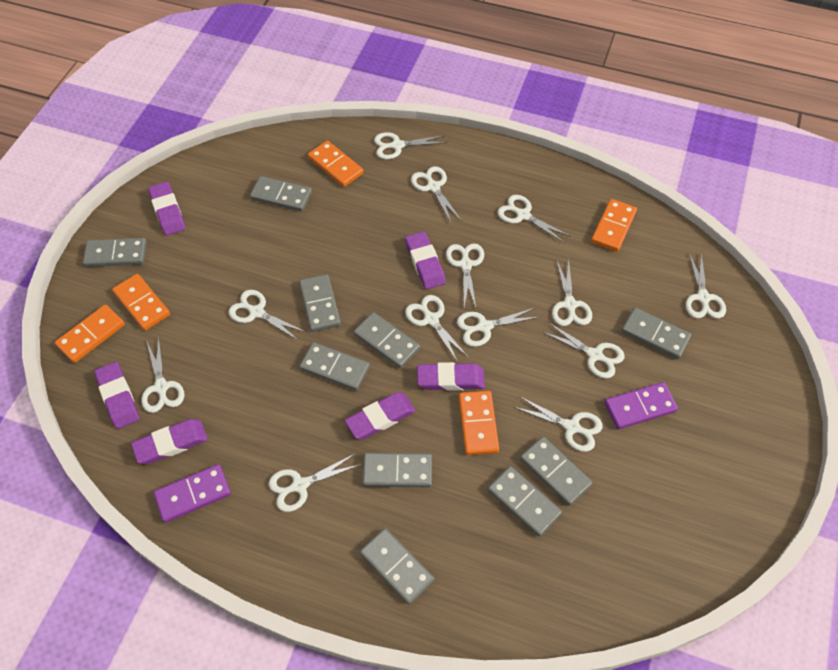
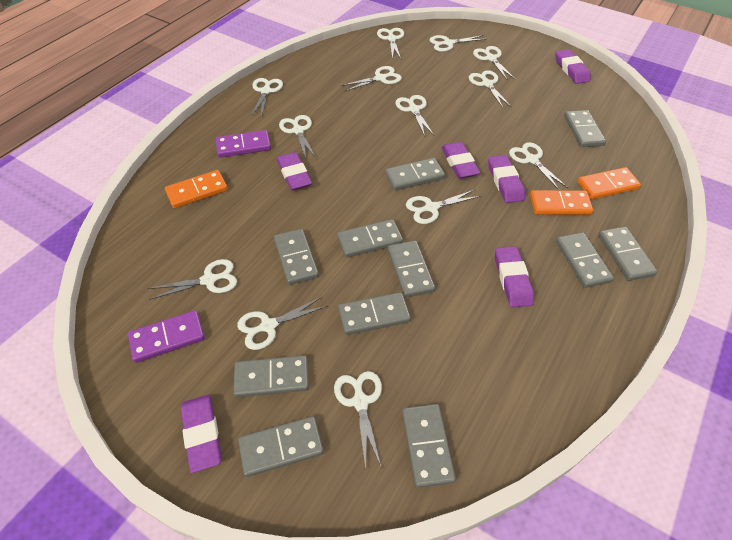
grey domino: 10 -> 11
orange domino: 5 -> 3

